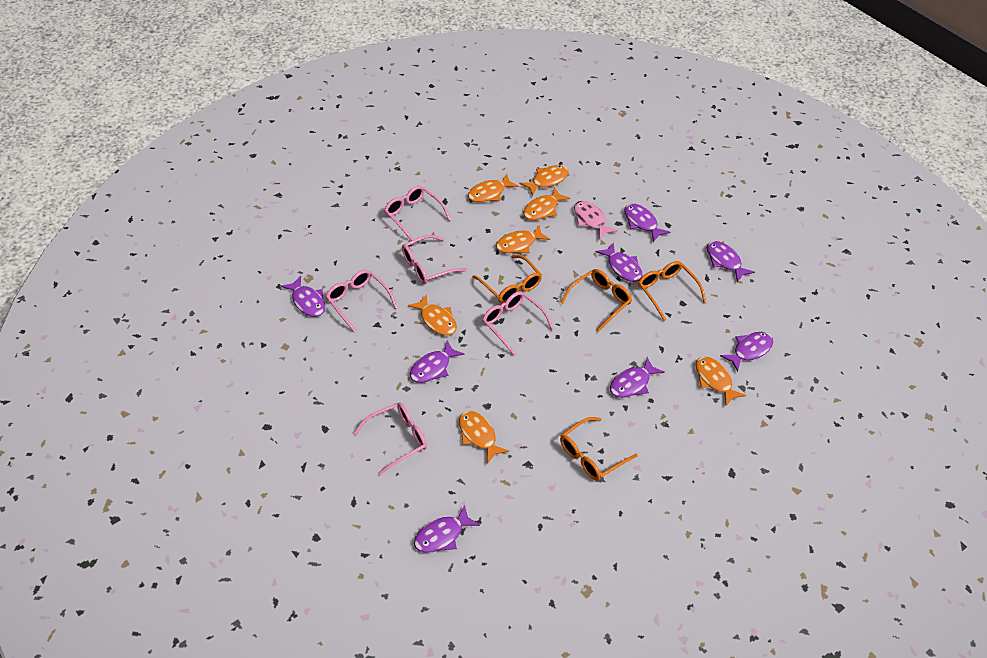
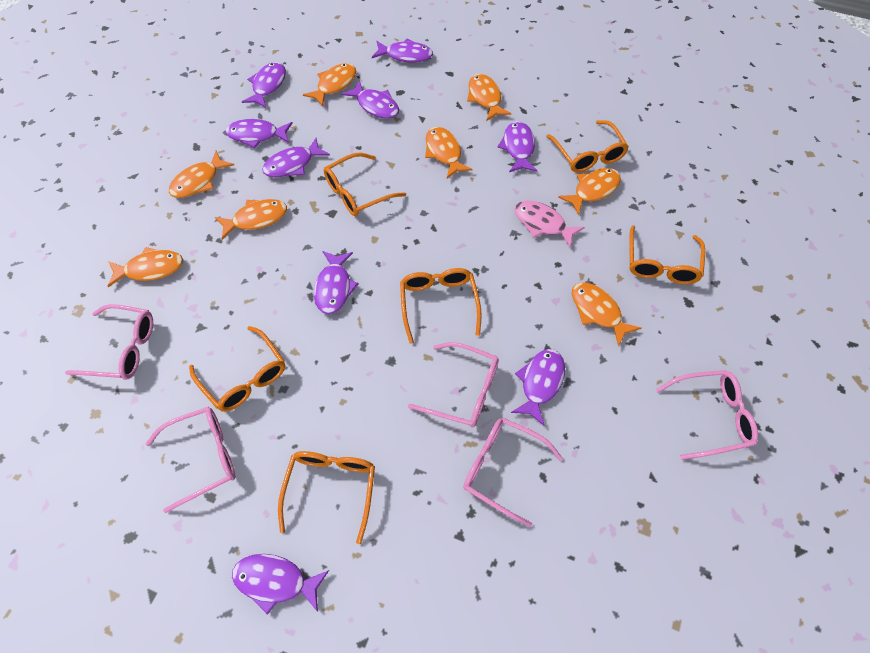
orange fish: 7 -> 8
orange glasses: 4 -> 6
purple fish: 8 -> 9

